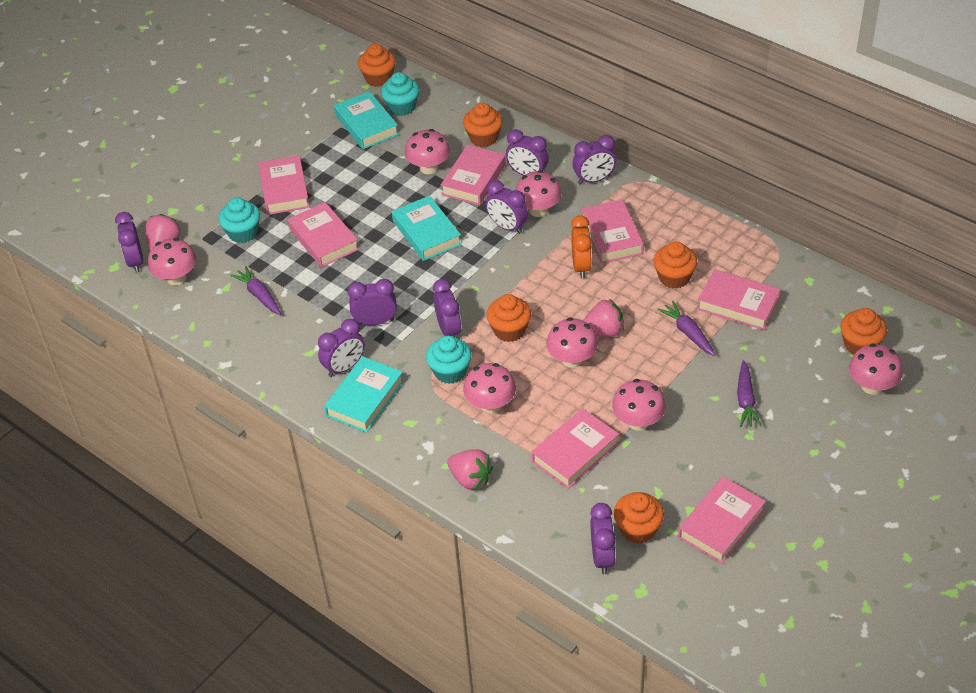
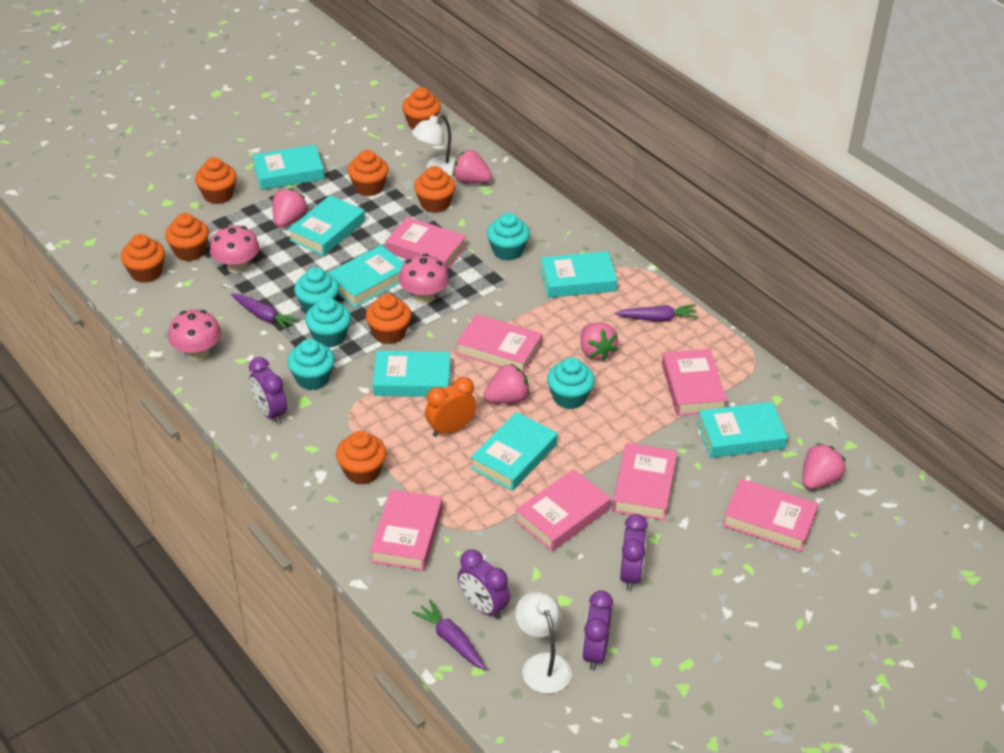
orange cupcake: 6 -> 8
pink mushroom: 7 -> 3
pink strawberry: 3 -> 5
purple clock: 8 -> 4
turquoise book: 3 -> 7
turquoise cupcake: 3 -> 5
white lamp: 0 -> 2

